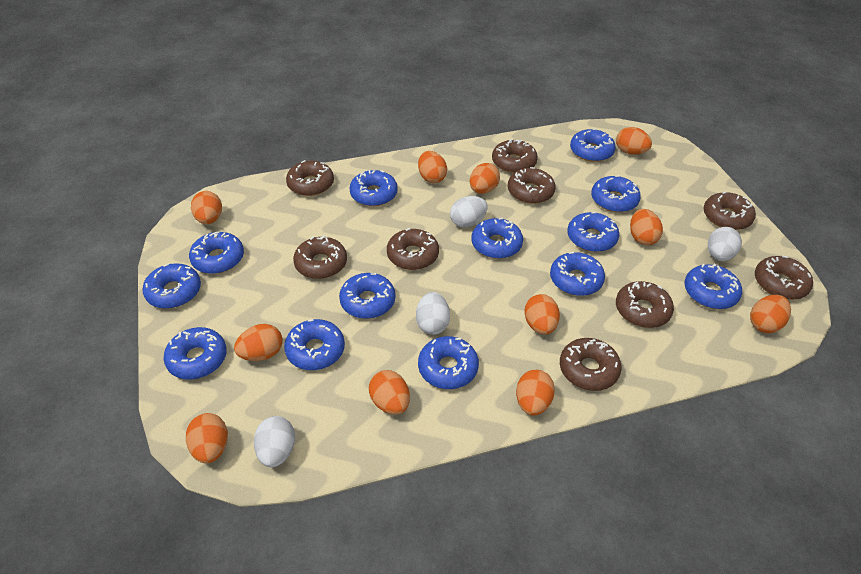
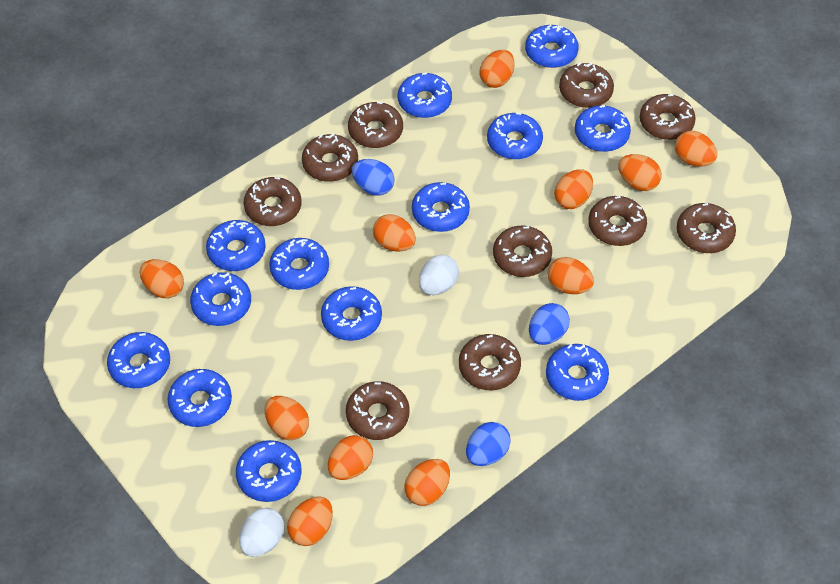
blue egg: 0 -> 3
brown donut: 9 -> 10
white egg: 4 -> 2

